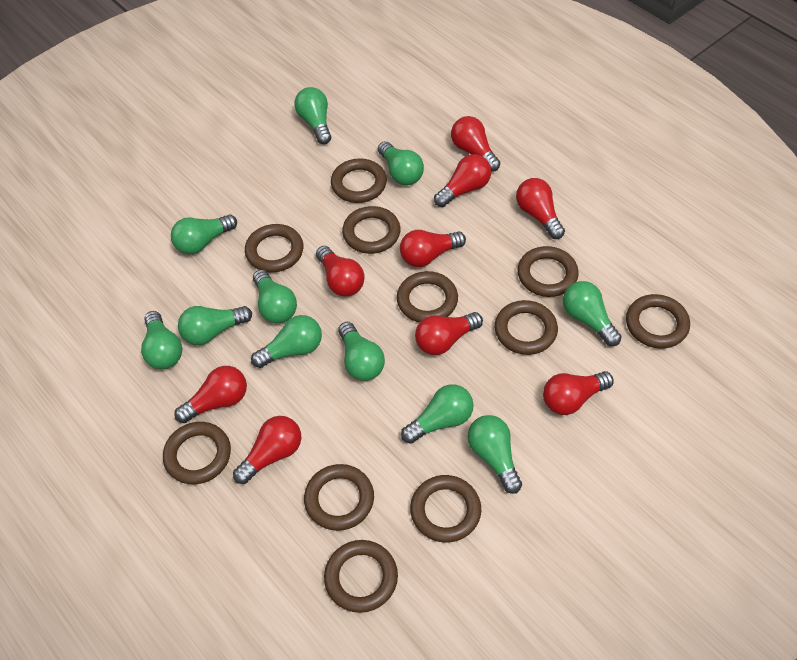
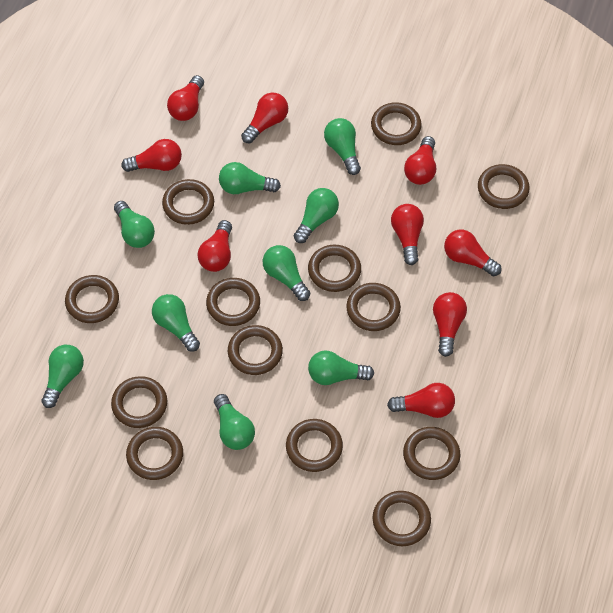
brown ring: 11 -> 13
green light bulb: 11 -> 9

